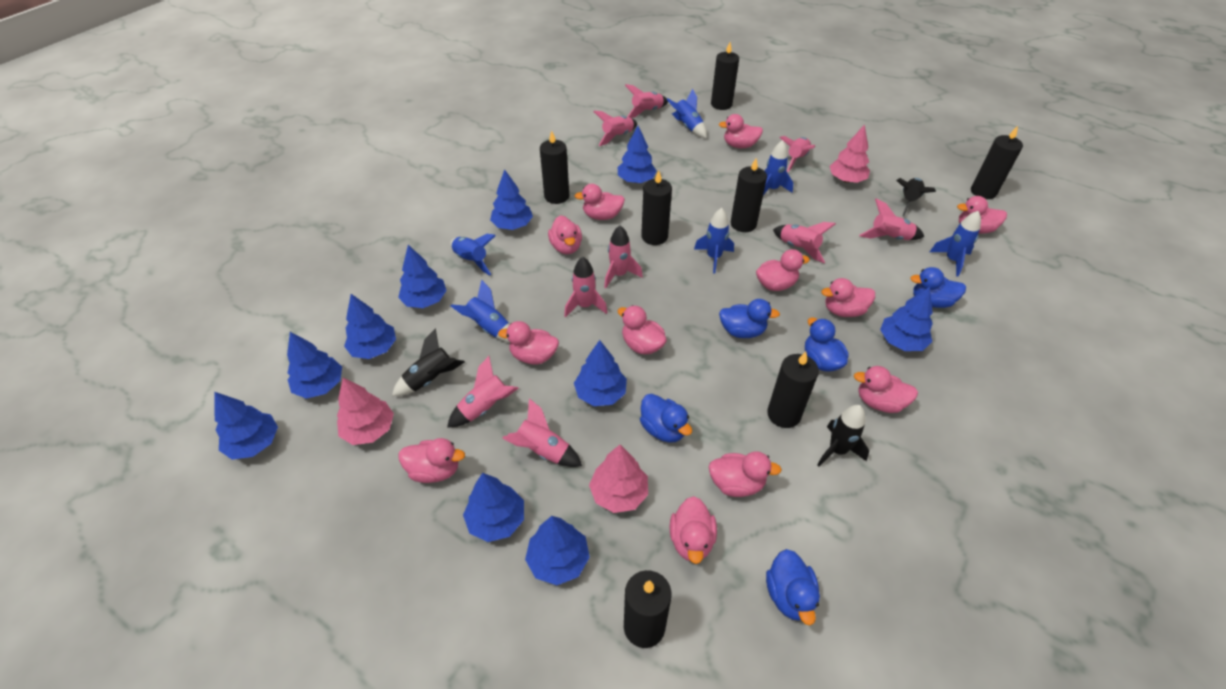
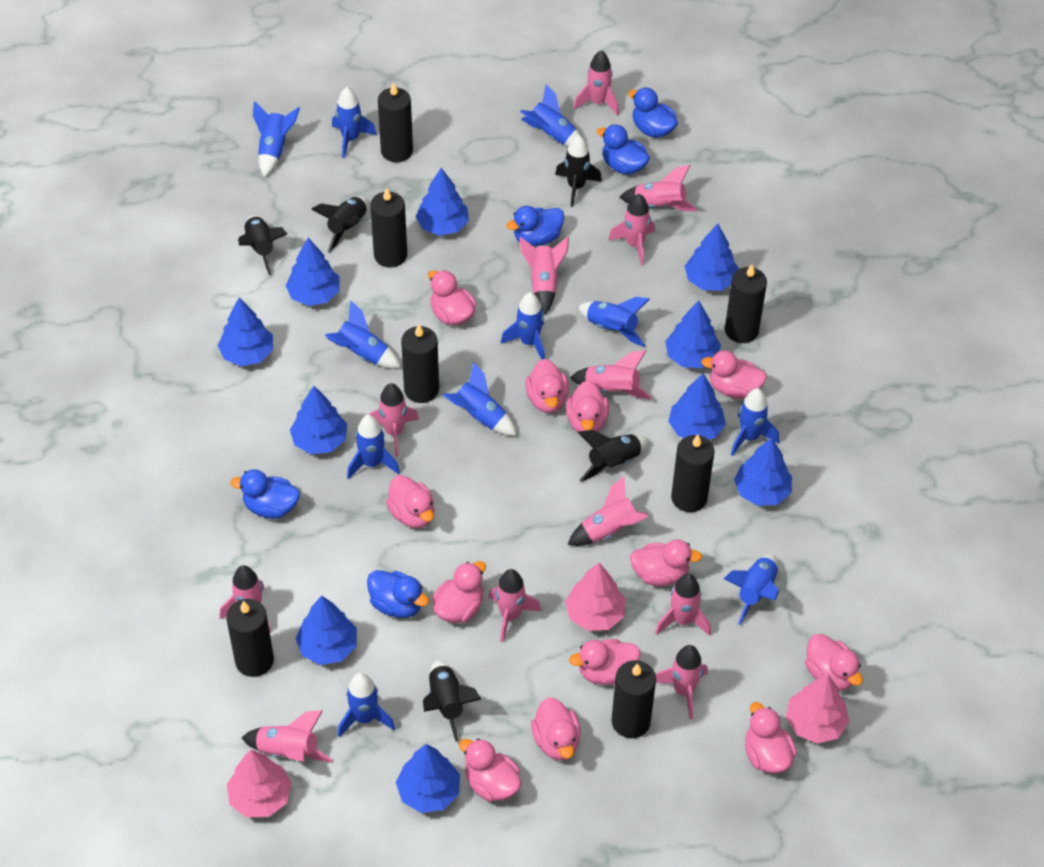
black rocket: 3 -> 5
blue rocket: 6 -> 11
pink rocket: 9 -> 12

